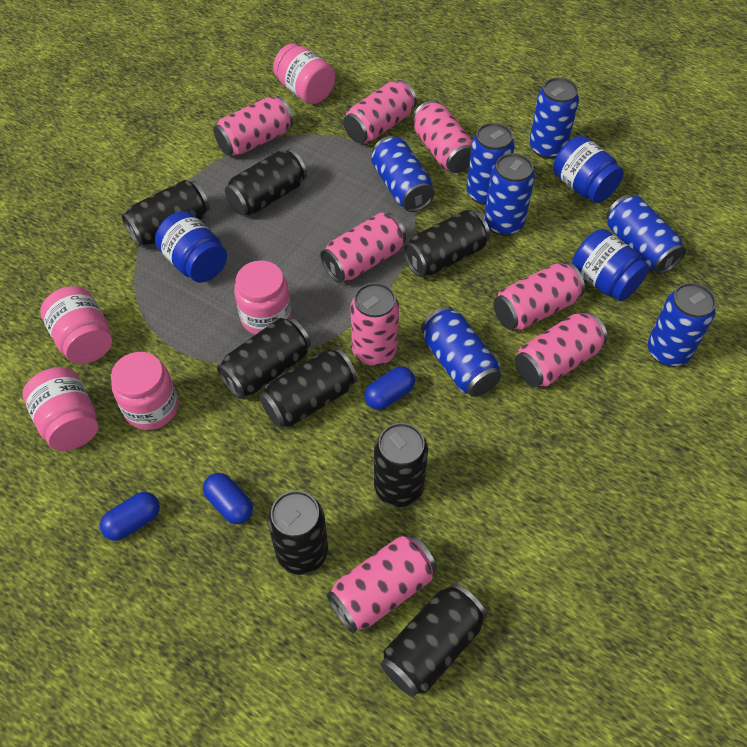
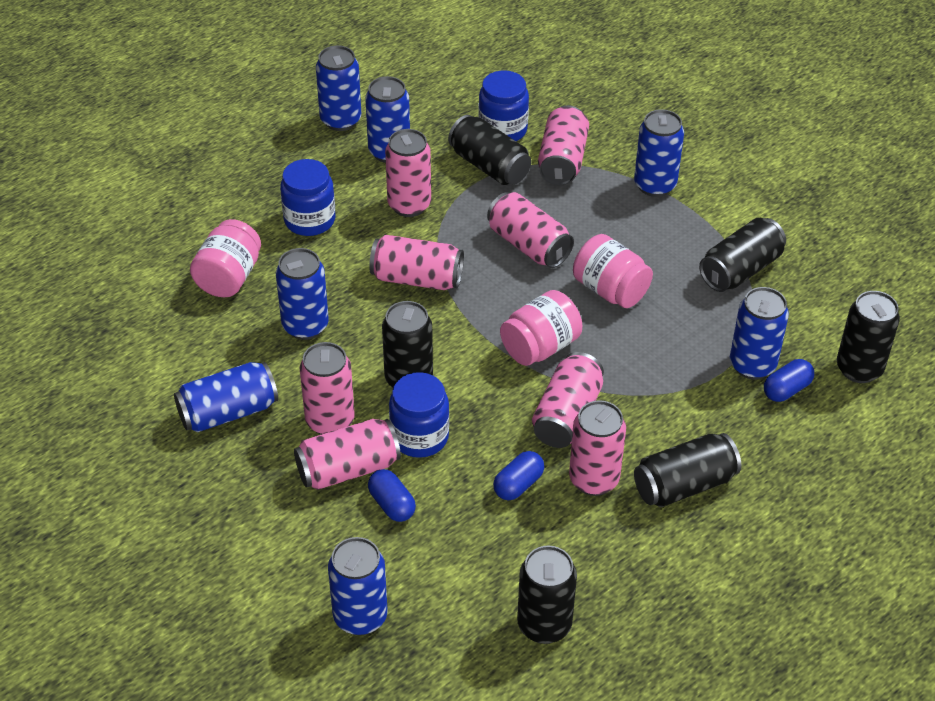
black can: 8 -> 6
pink jar: 5 -> 3

